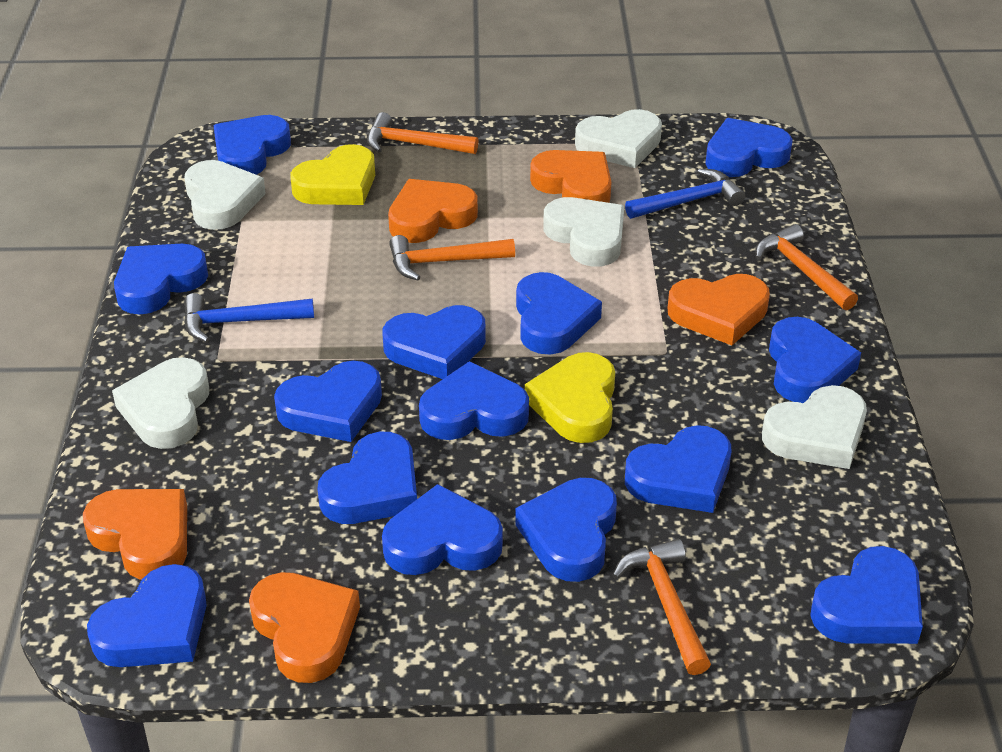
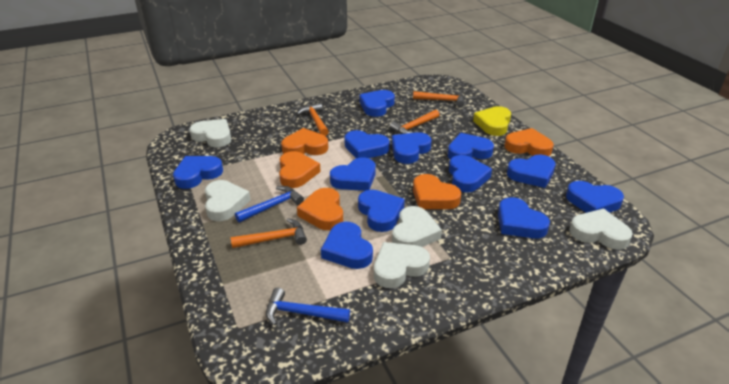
blue heart: 14 -> 12
yellow heart: 2 -> 1

